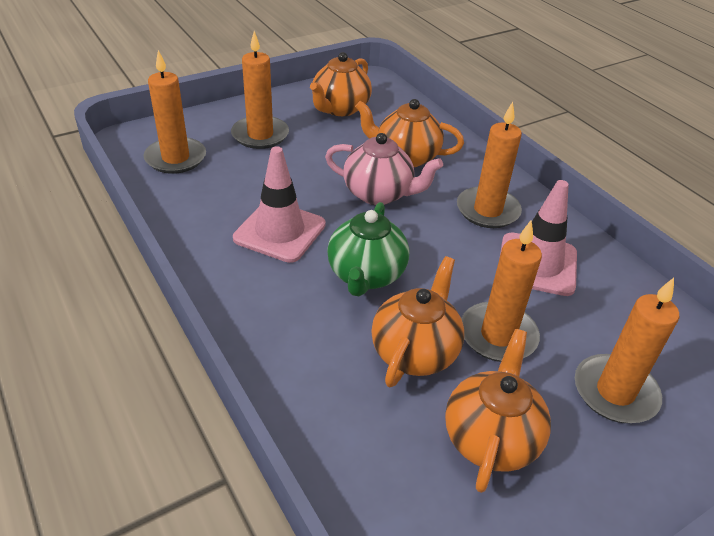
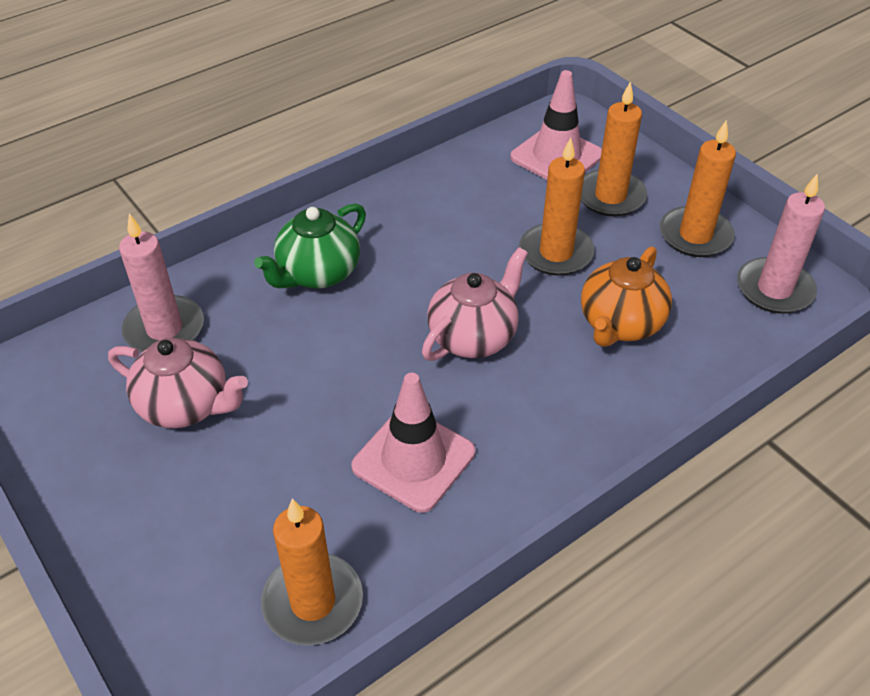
orange candle: 5 -> 4
orange teapot: 4 -> 1
pink candle: 0 -> 2
pink teapot: 1 -> 2

